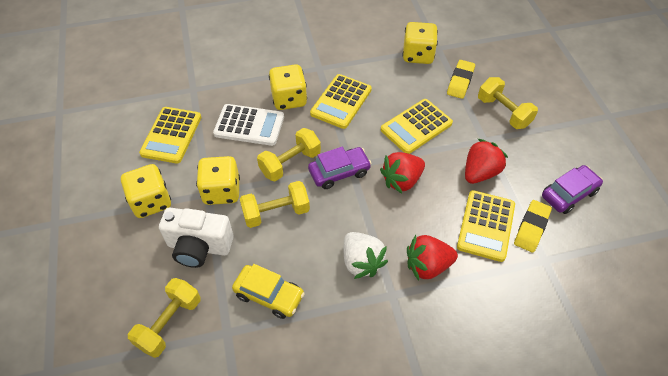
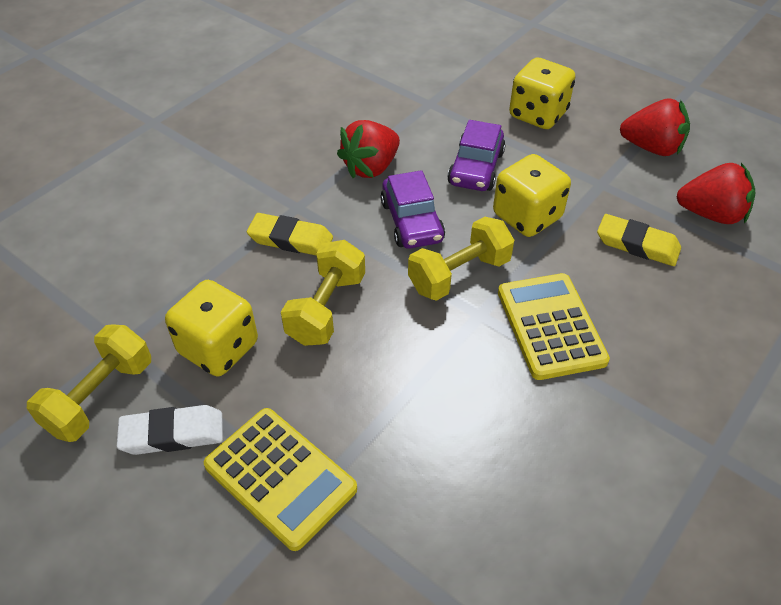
white calculator: 1 -> 0
white camera: 1 -> 0
white eraser: 0 -> 1
white strawberry: 1 -> 0
yellow calculator: 4 -> 2
yellow car: 1 -> 0
yellow dice: 4 -> 3
yellow dumbbell: 4 -> 3

